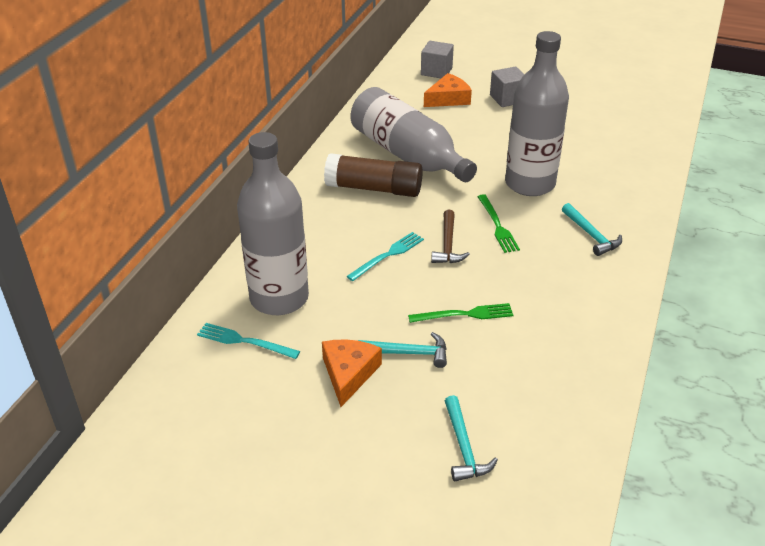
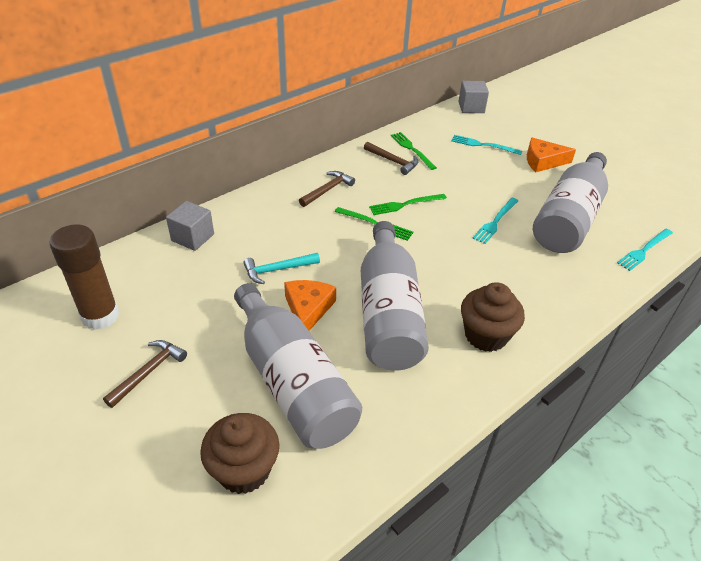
brown cupcake: 0 -> 2
brown hammer: 1 -> 3
green fork: 2 -> 3
turquoise fork: 2 -> 3
turquoise hammer: 3 -> 1

